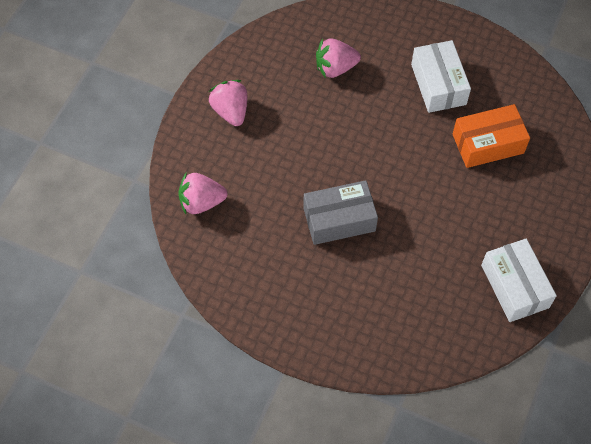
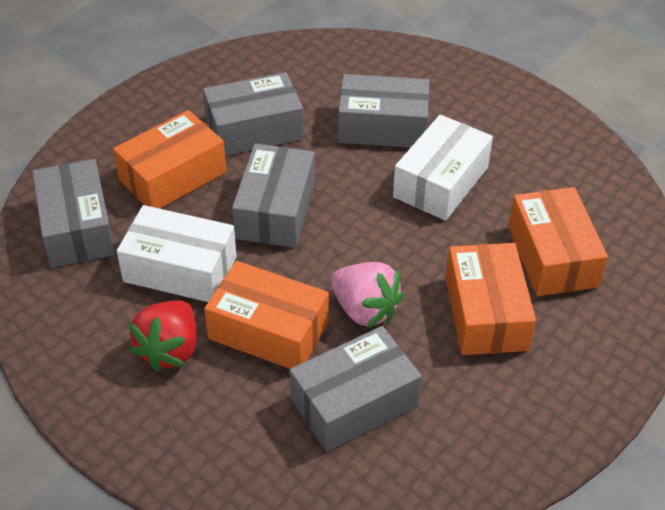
grey box: 1 -> 5
orange box: 1 -> 4
pink strawberry: 3 -> 1
red strawberry: 0 -> 1

